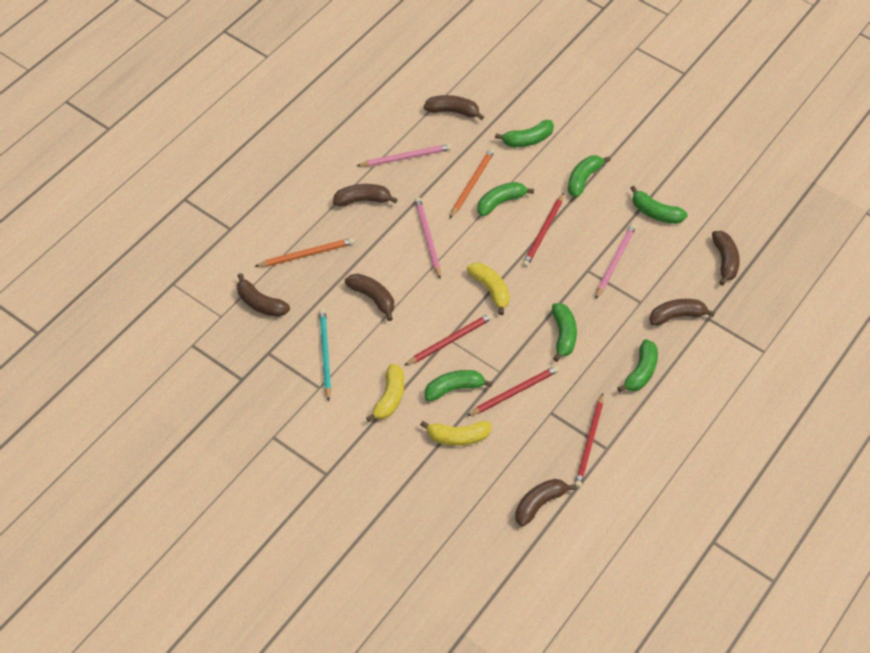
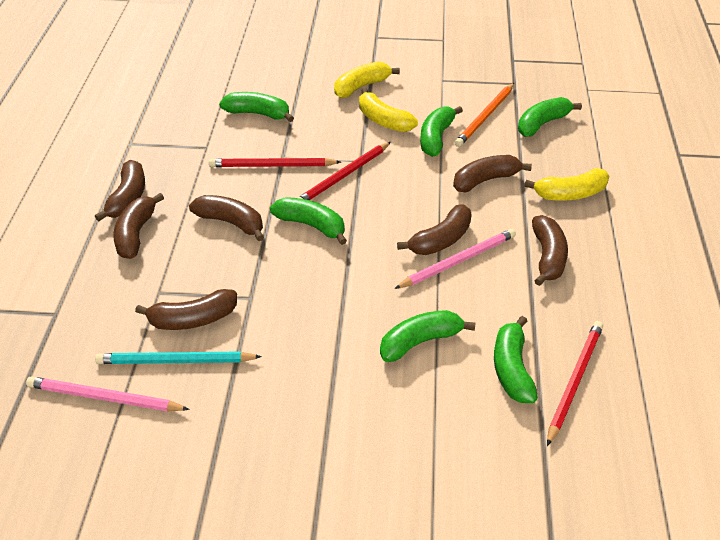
green banana: 7 -> 6
orange pencil: 2 -> 1
pink pencil: 3 -> 2
red pencil: 4 -> 3

